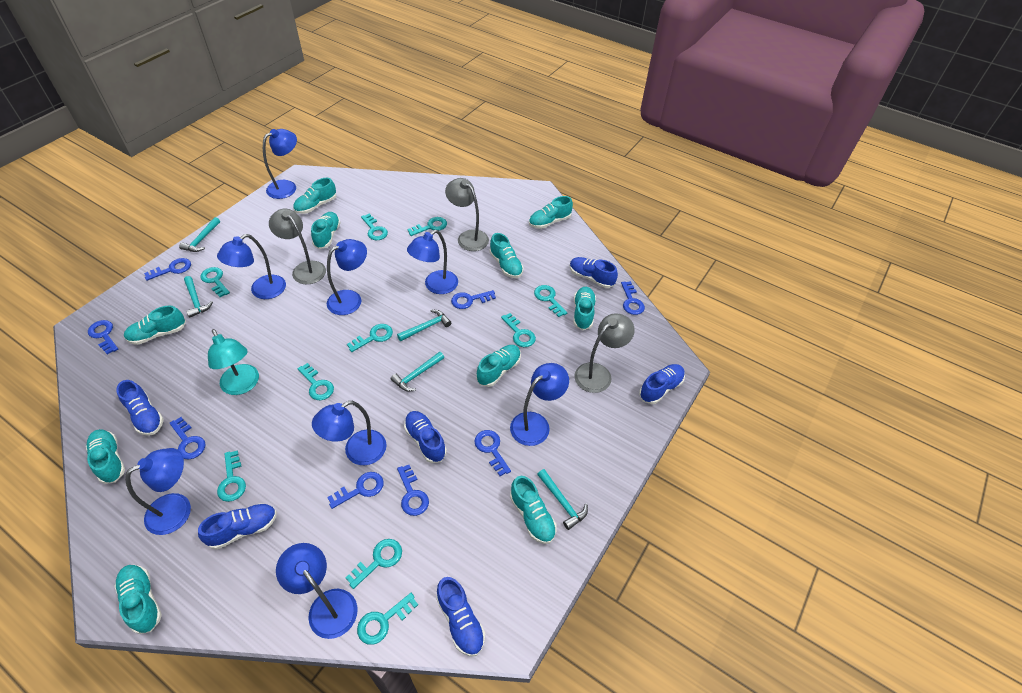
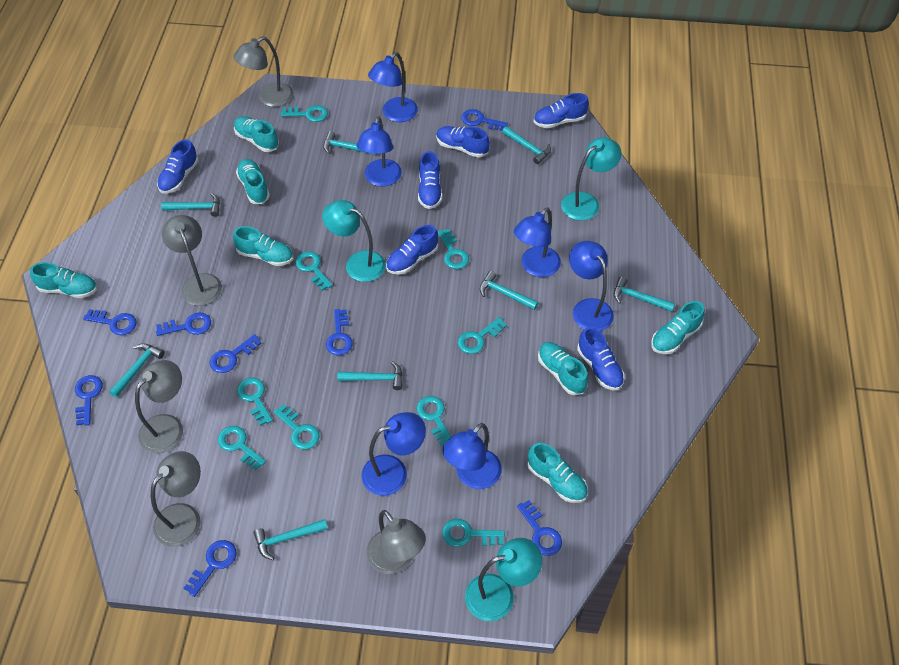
blue lamp: 8 -> 6
grey lamp: 3 -> 5
turquoise hammer: 5 -> 8
turquoise key: 10 -> 9
turquoise lamp: 1 -> 3
turquoise shoe: 10 -> 7

